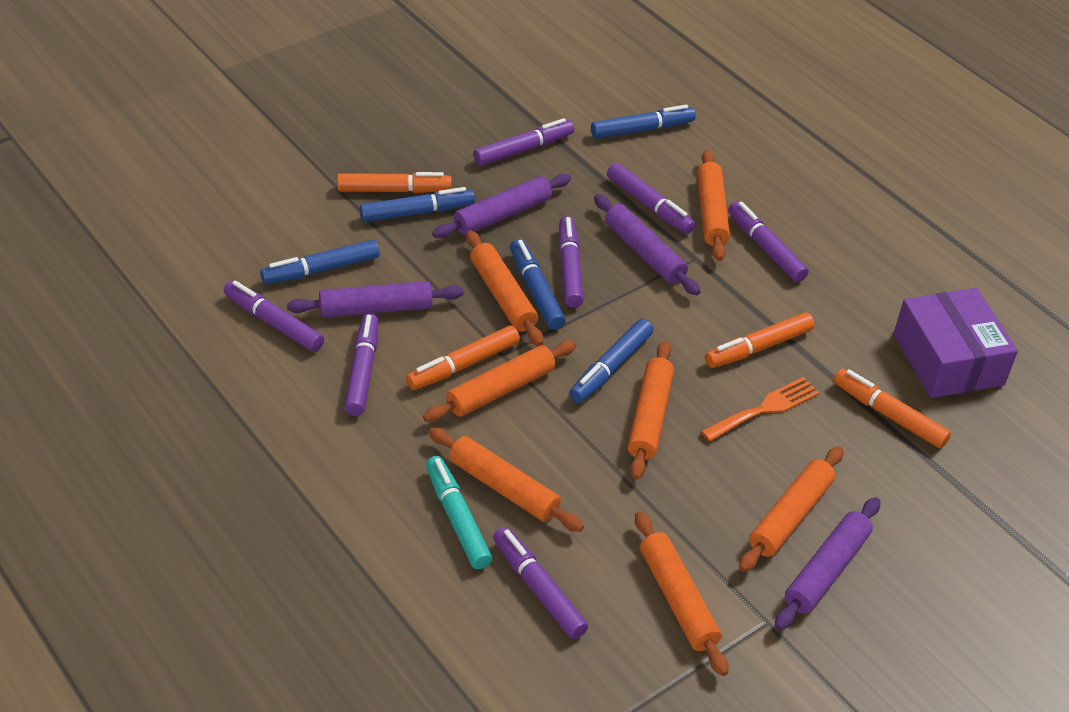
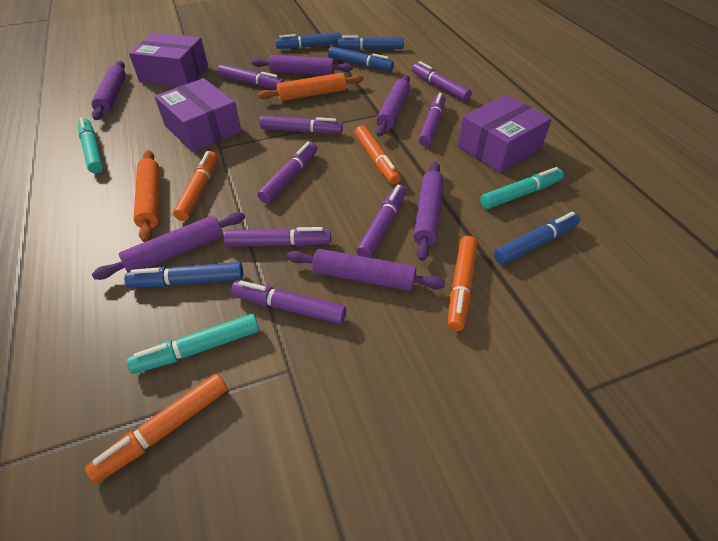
orange fork: 1 -> 0
orange rolling pin: 7 -> 2
purple box: 1 -> 3
purple marker: 7 -> 8
purple rolling pin: 4 -> 6
turquoise marker: 1 -> 3

